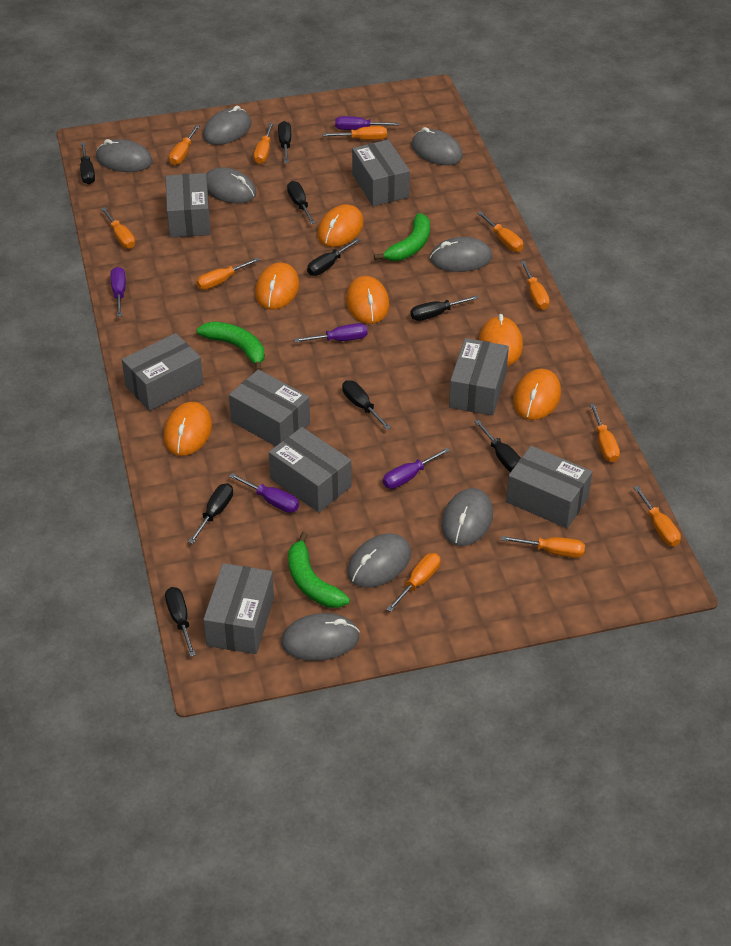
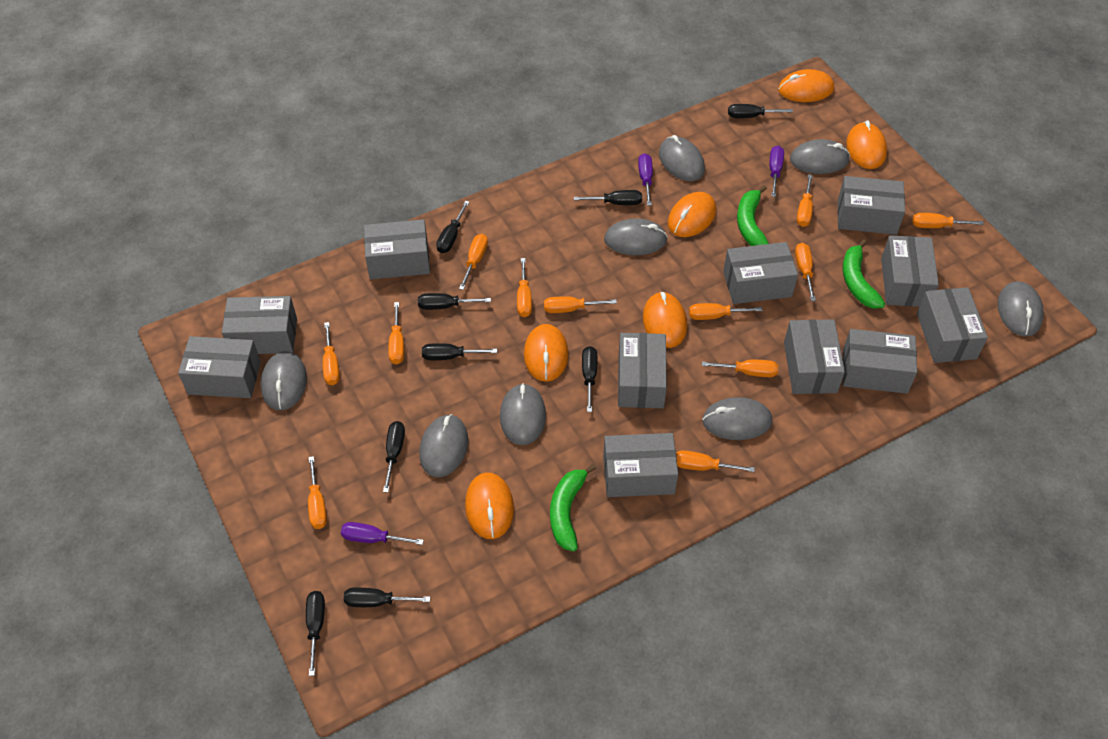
grey box: 8 -> 11
orange screwdriver: 11 -> 12
purple screwdriver: 5 -> 3

